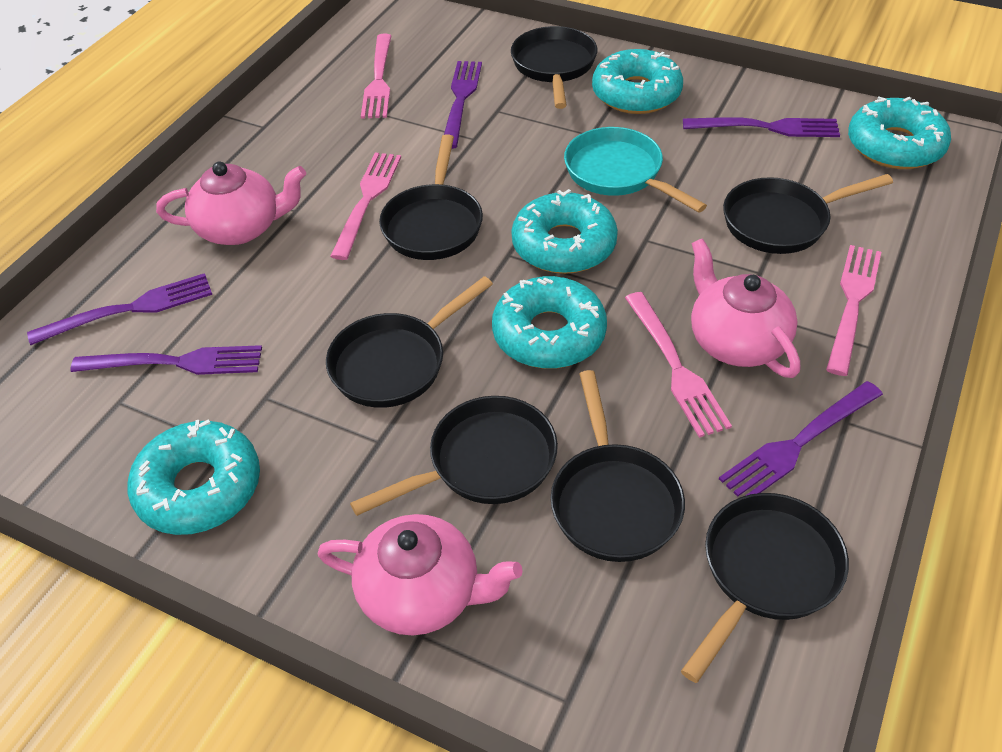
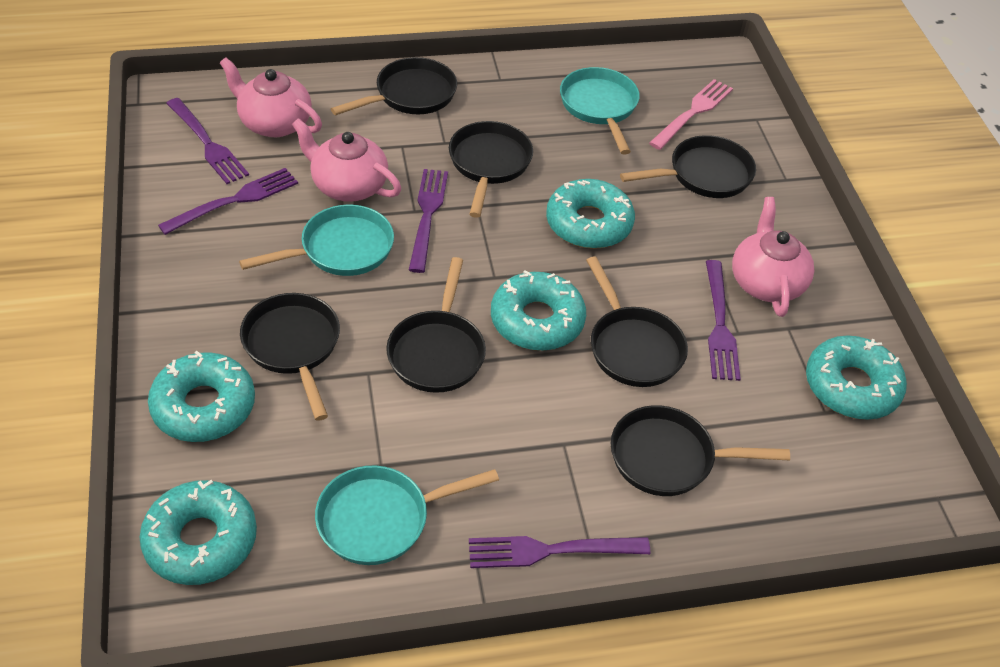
pink fork: 4 -> 1
turquoise pan: 1 -> 3

